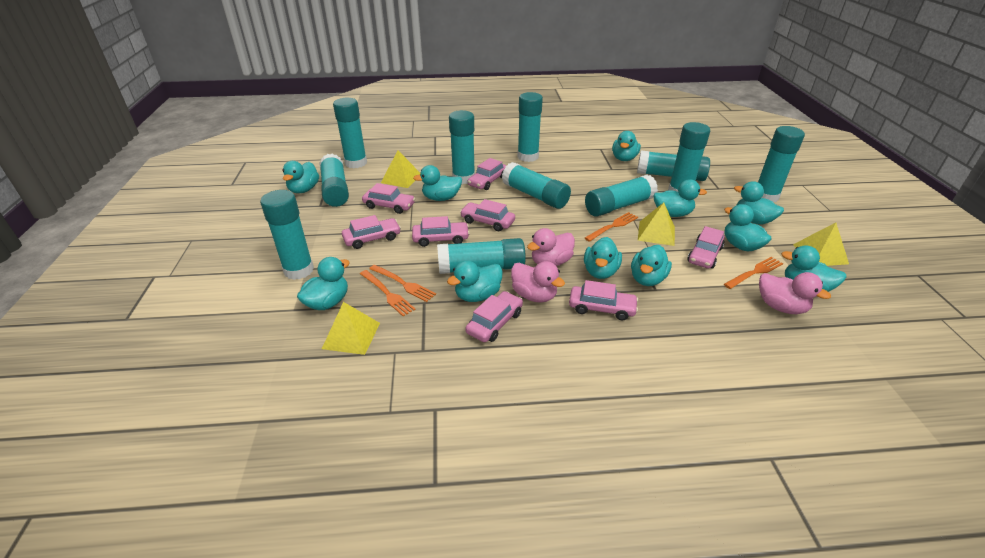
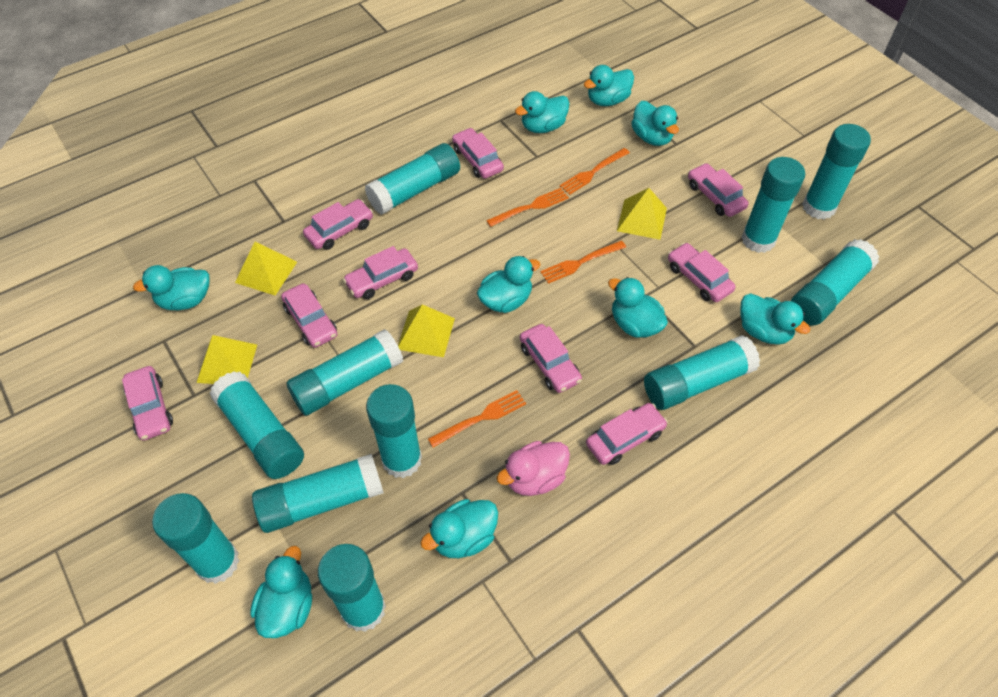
pink car: 8 -> 9
pink duck: 3 -> 1
turquoise duck: 11 -> 9

